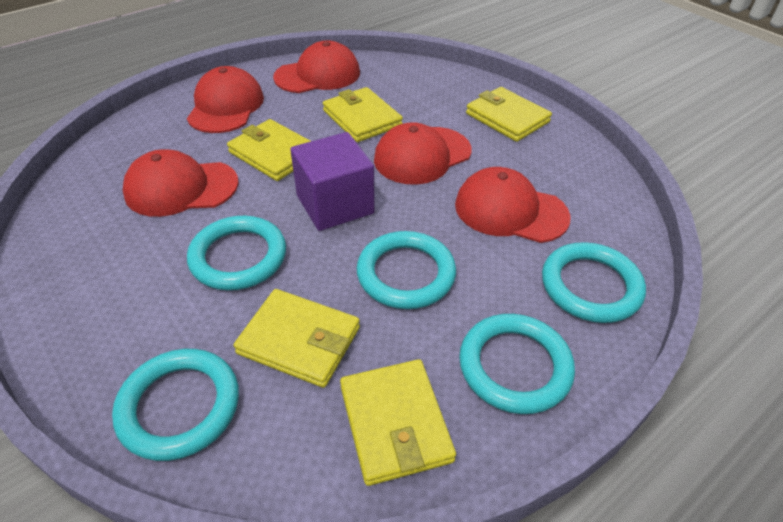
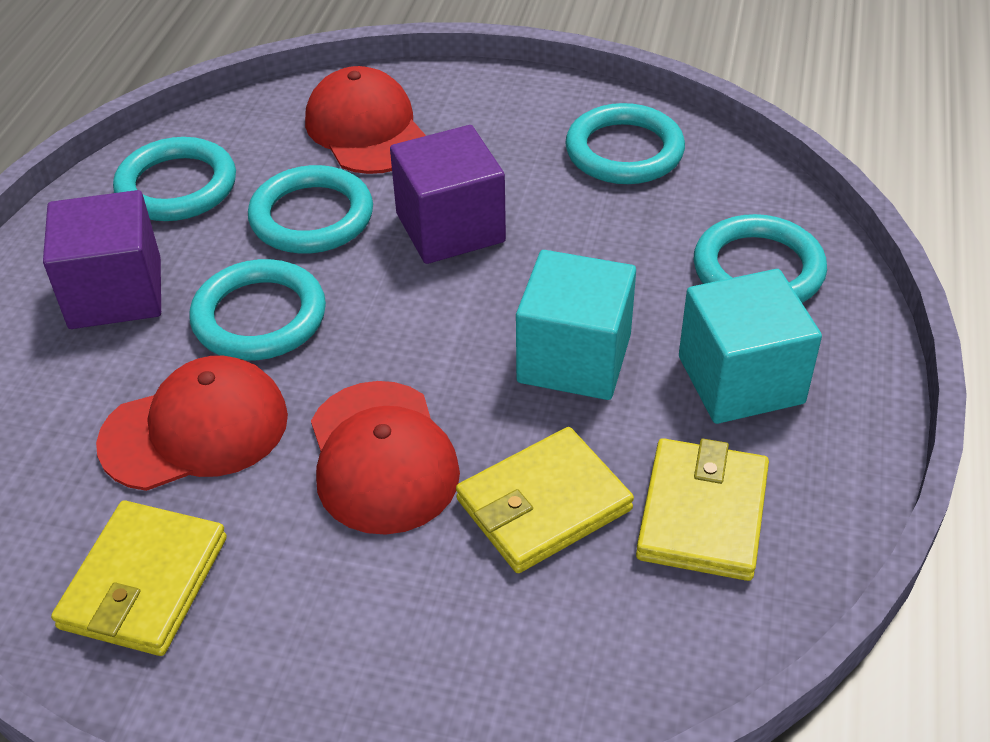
purple cube: 1 -> 2
red cap: 5 -> 3
turquoise cube: 0 -> 2
yellow wallet: 5 -> 3

